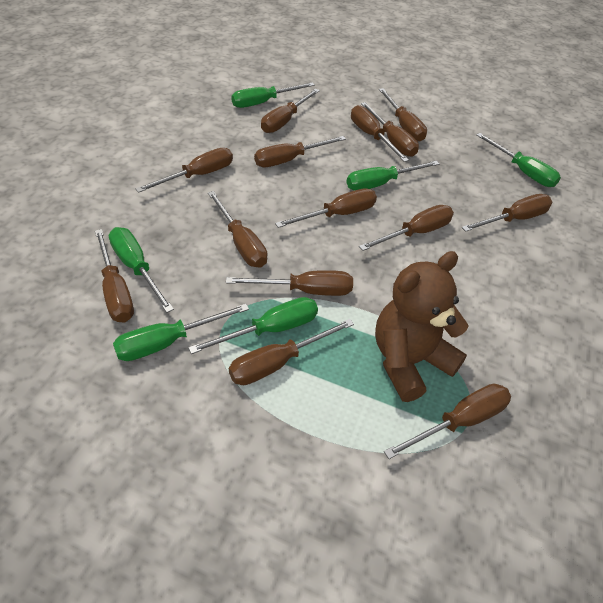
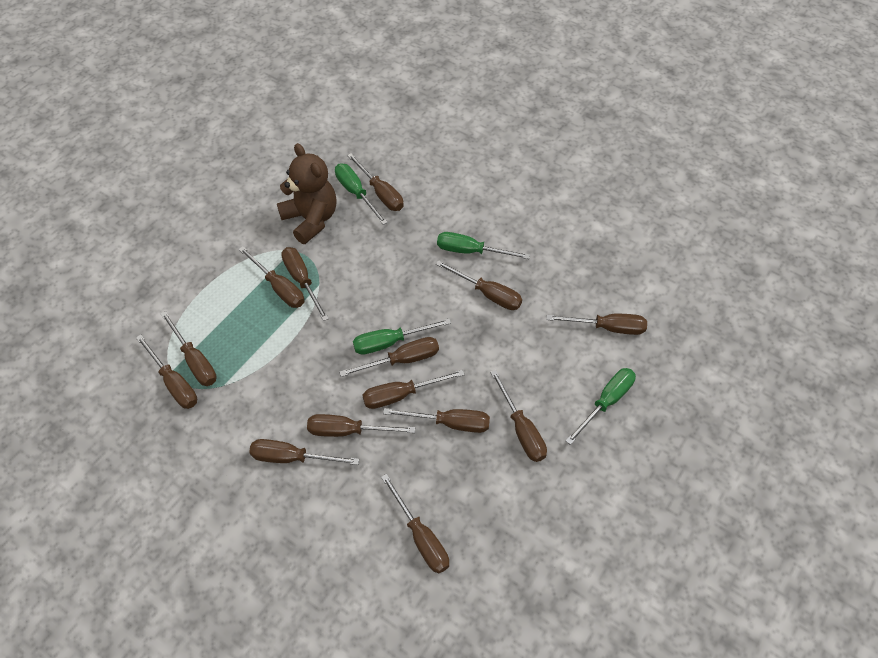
green screwdriver: 6 -> 4

